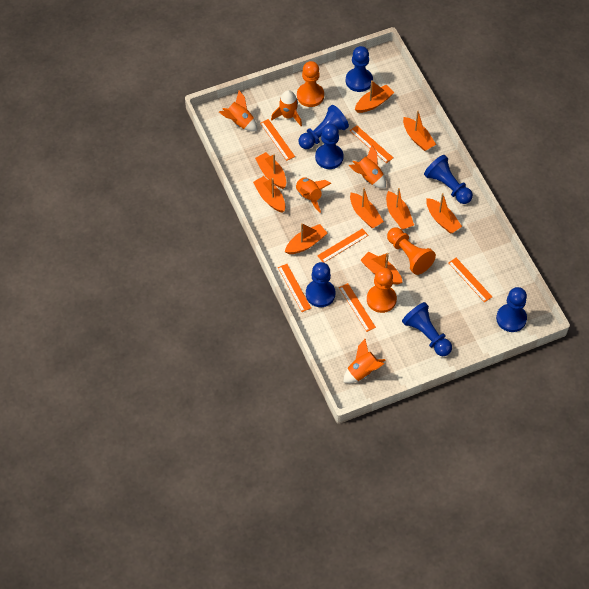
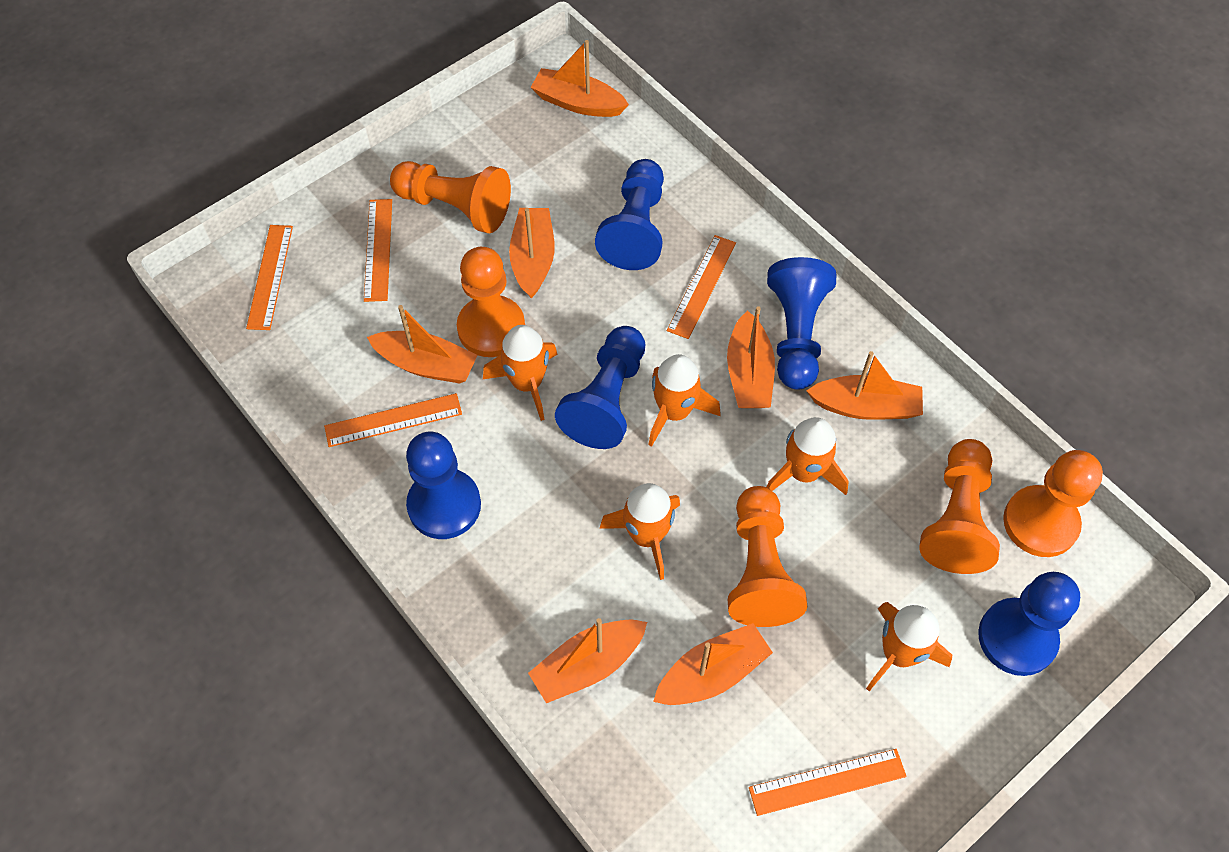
blue pawn: 7 -> 5
orange boat: 9 -> 7
orange pawn: 3 -> 5
orange ruler: 6 -> 5

